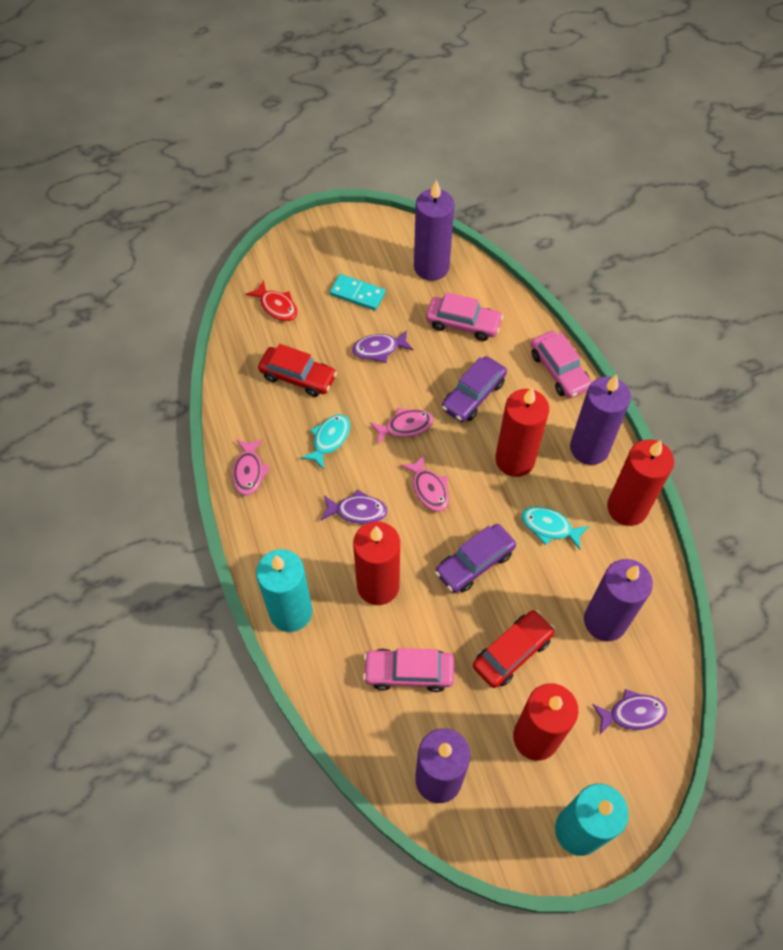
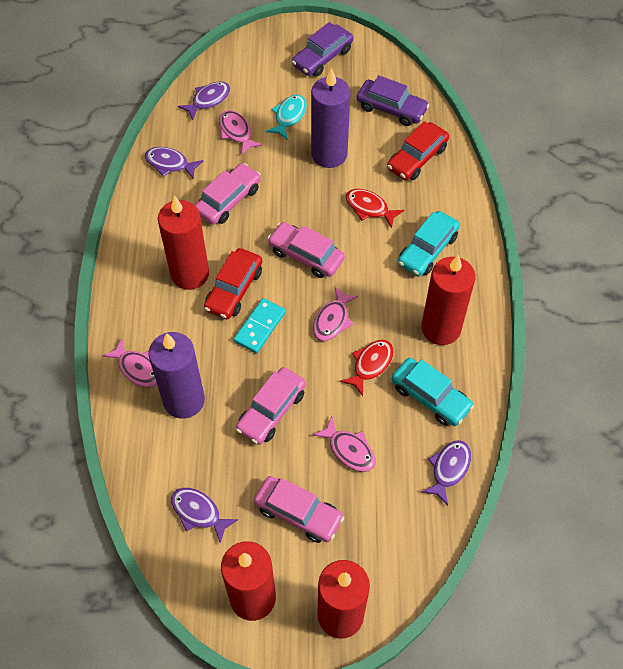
pink car: 3 -> 4
pink fish: 3 -> 4
purple candle: 4 -> 2
purple fish: 3 -> 4
red fish: 1 -> 2
turquoise candle: 2 -> 0
turquoise car: 0 -> 2
turquoise fish: 2 -> 1

